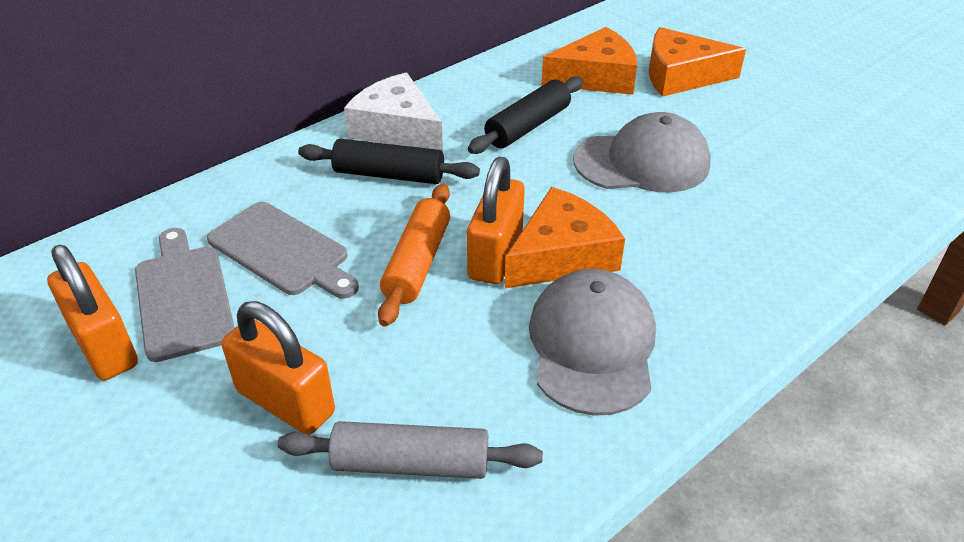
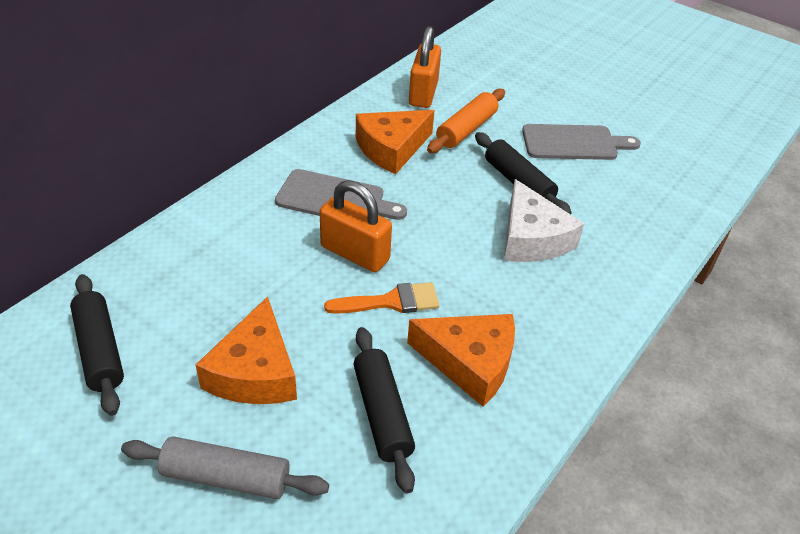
black rolling pin: 2 -> 3
grey cap: 2 -> 0
orange brush: 0 -> 1
orange padlock: 3 -> 2

